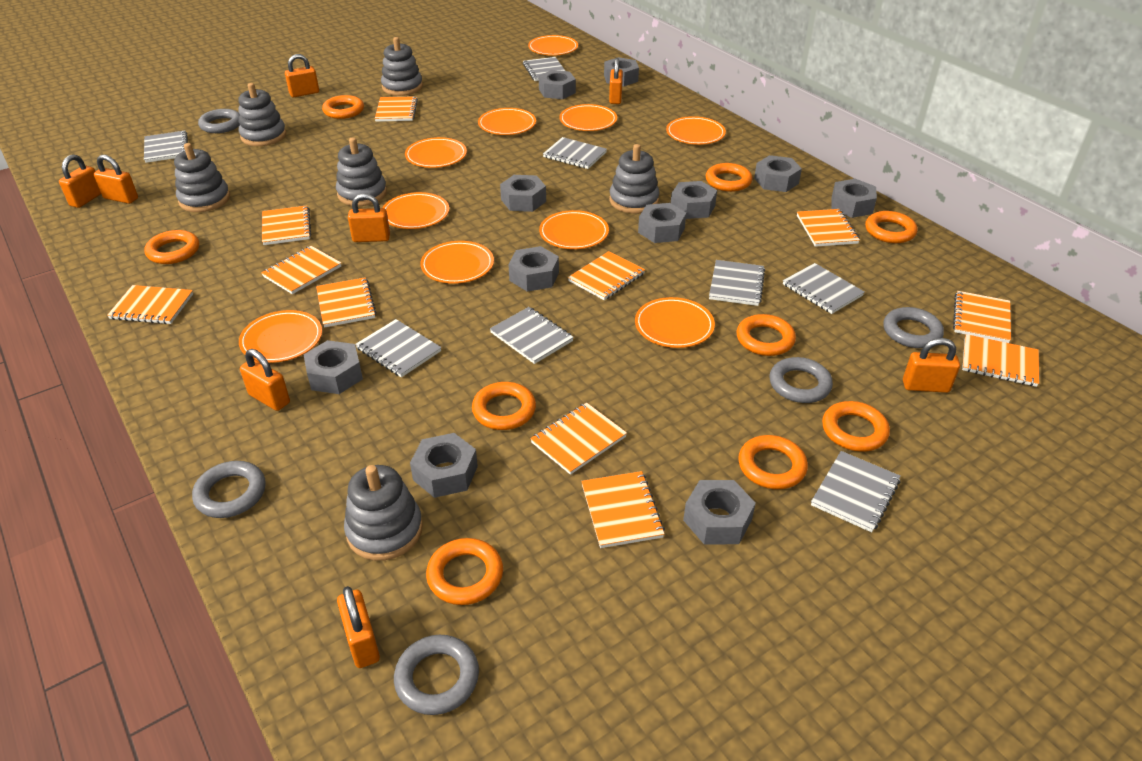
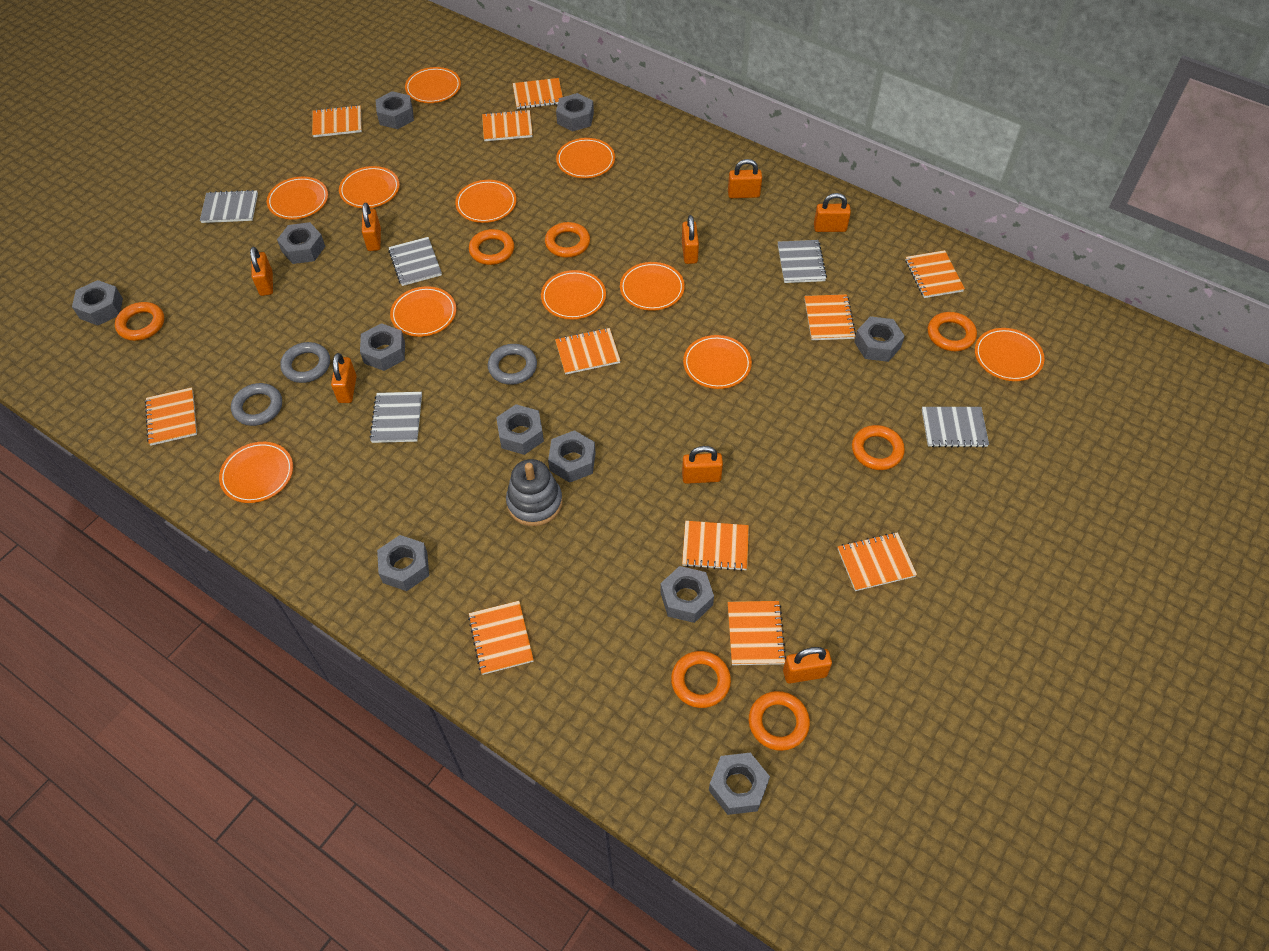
grey notebook: 8 -> 5
grey ring: 5 -> 3
grey stacking toy: 6 -> 1
orange plate: 10 -> 11
orange ring: 9 -> 7

